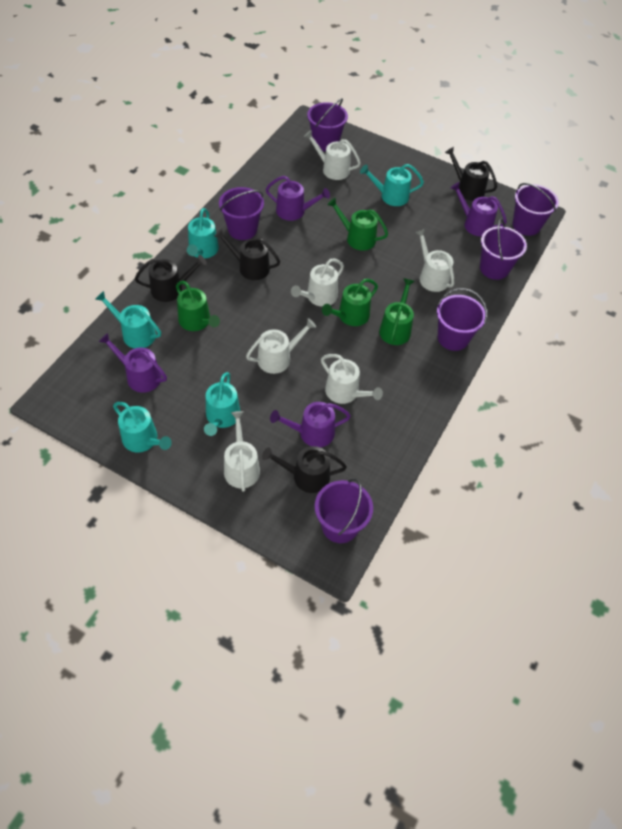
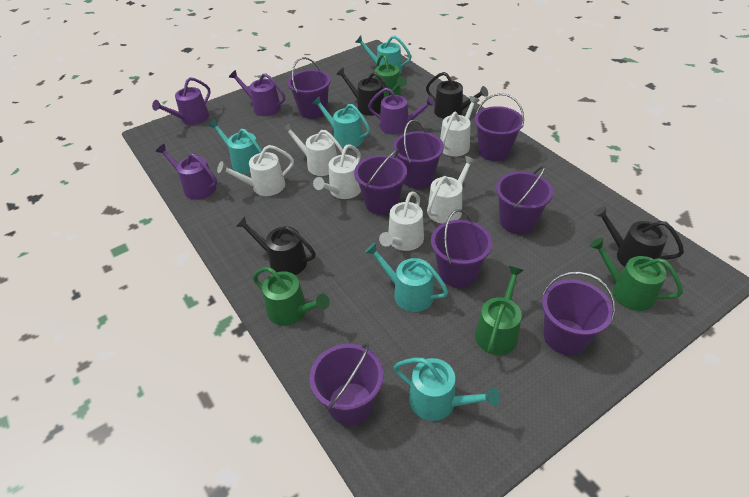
purple bucket: 6 -> 8

